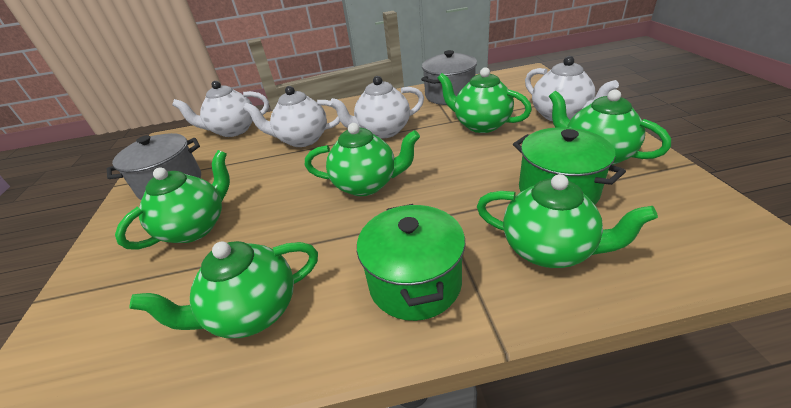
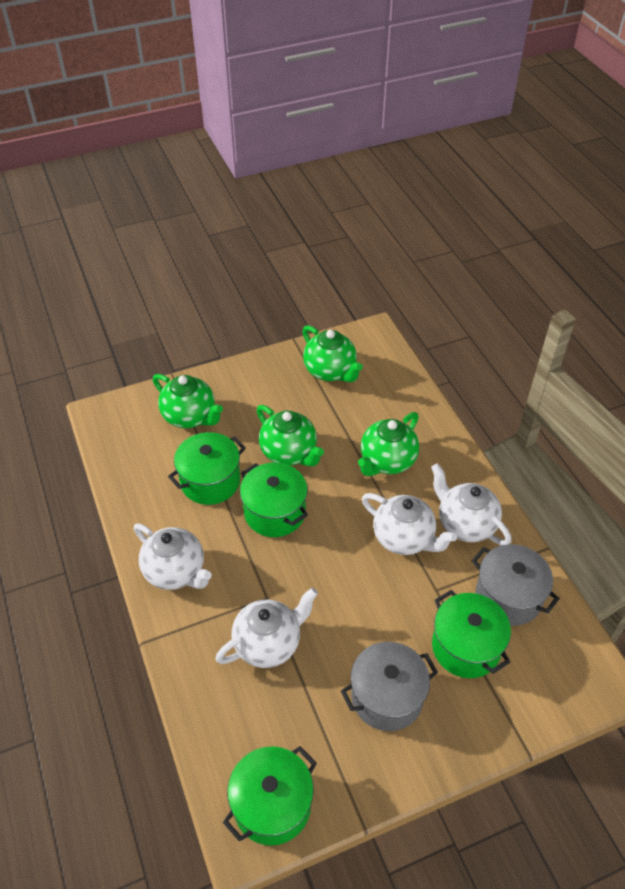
green pot: 2 -> 4
green teapot: 6 -> 4

